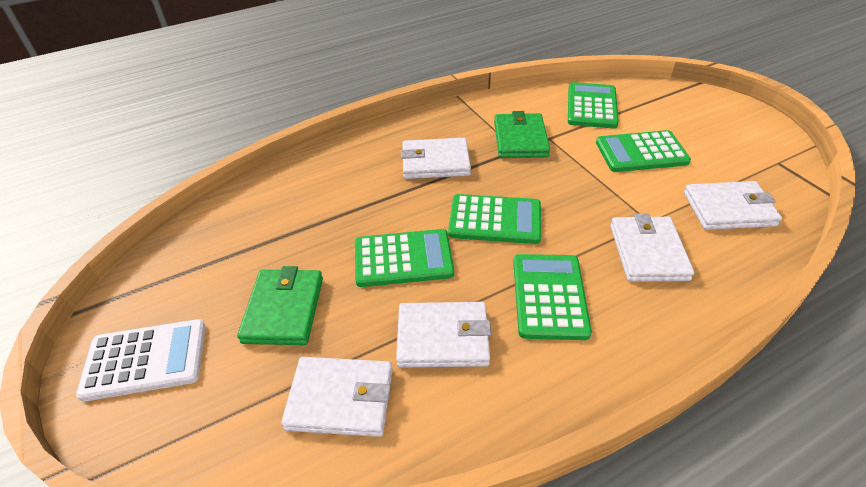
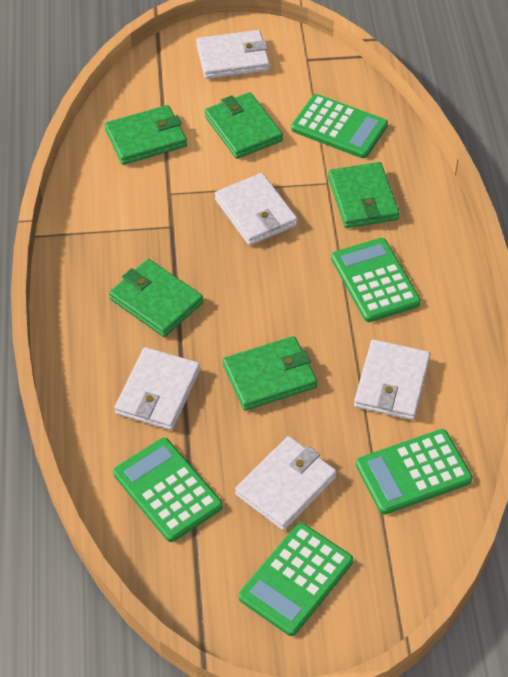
green wallet: 2 -> 5
white calculator: 1 -> 0

